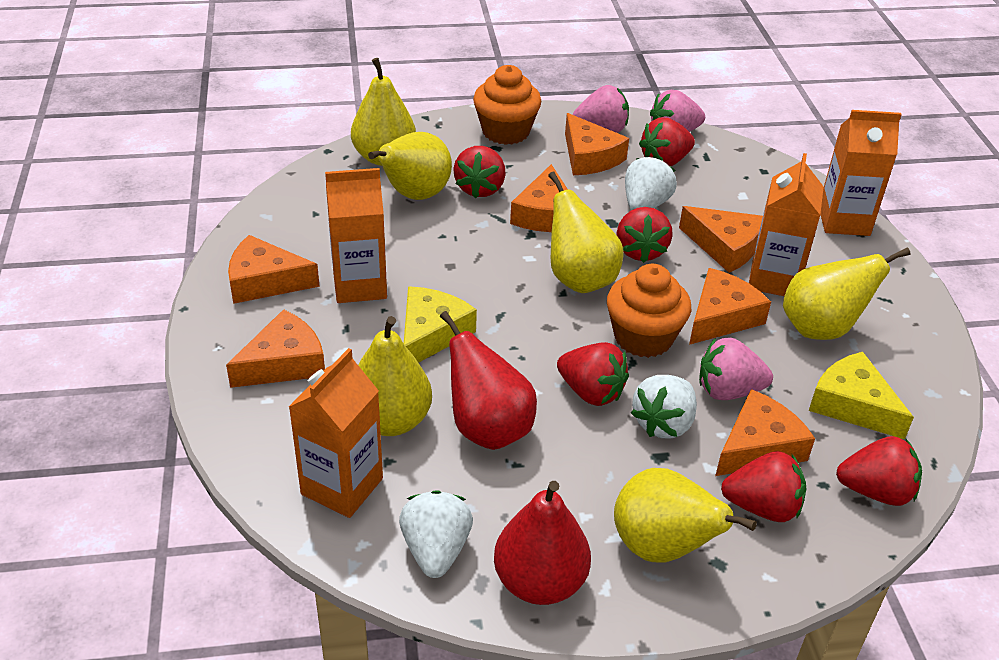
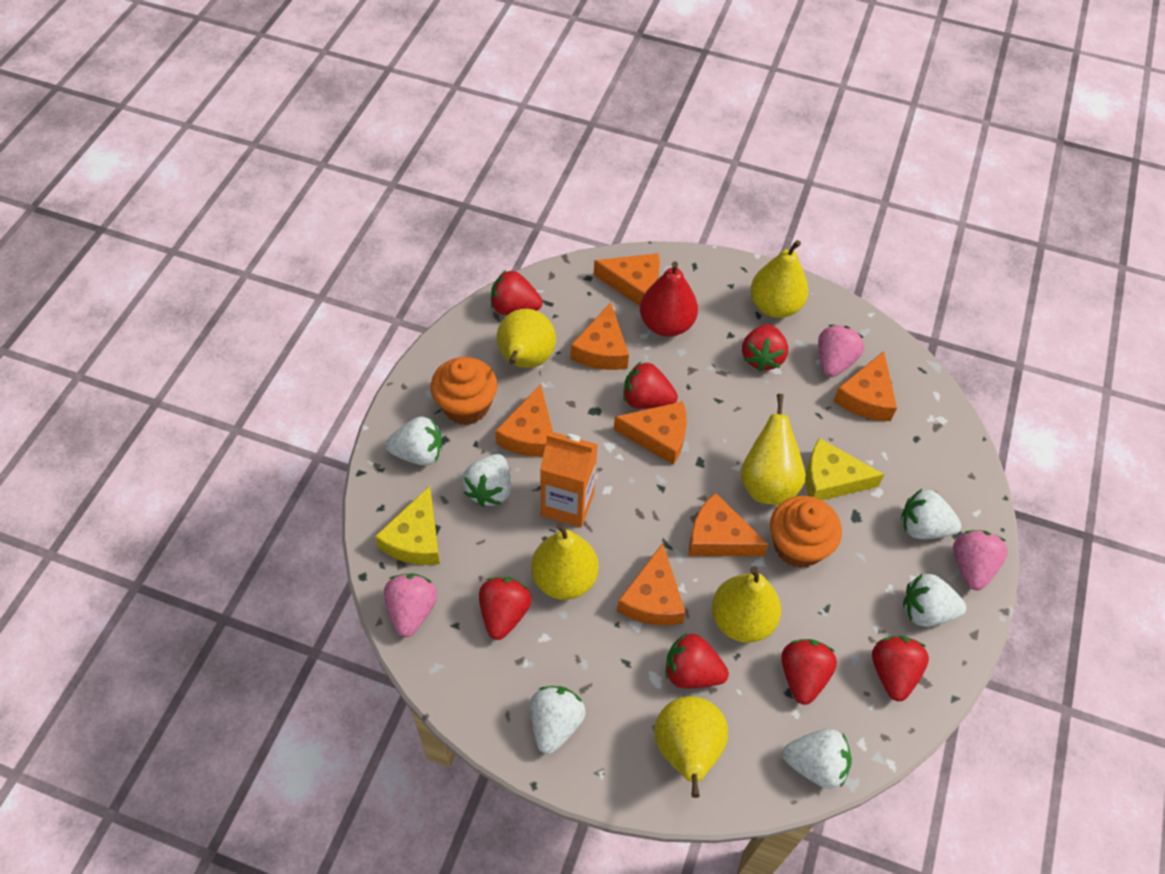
orange carton: 4 -> 1
red pear: 2 -> 1
red strawberry: 6 -> 7
white strawberry: 3 -> 6

